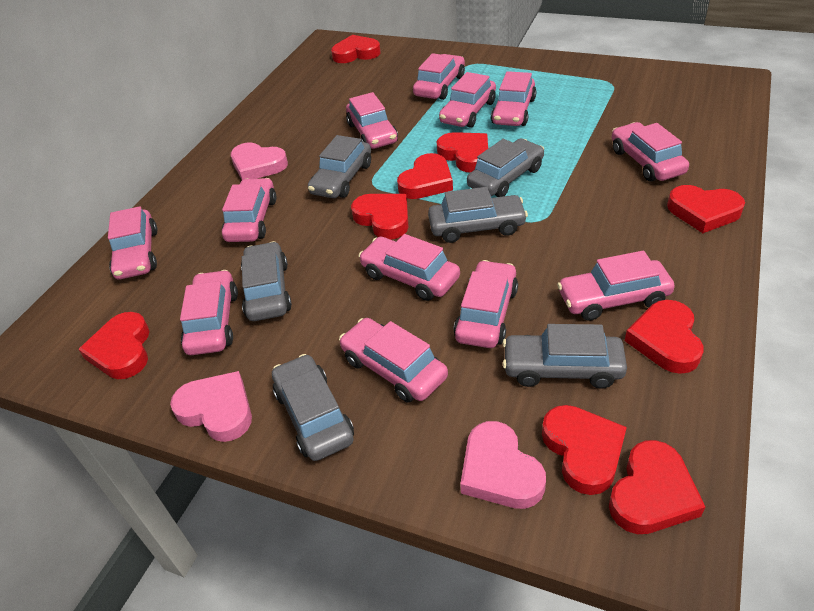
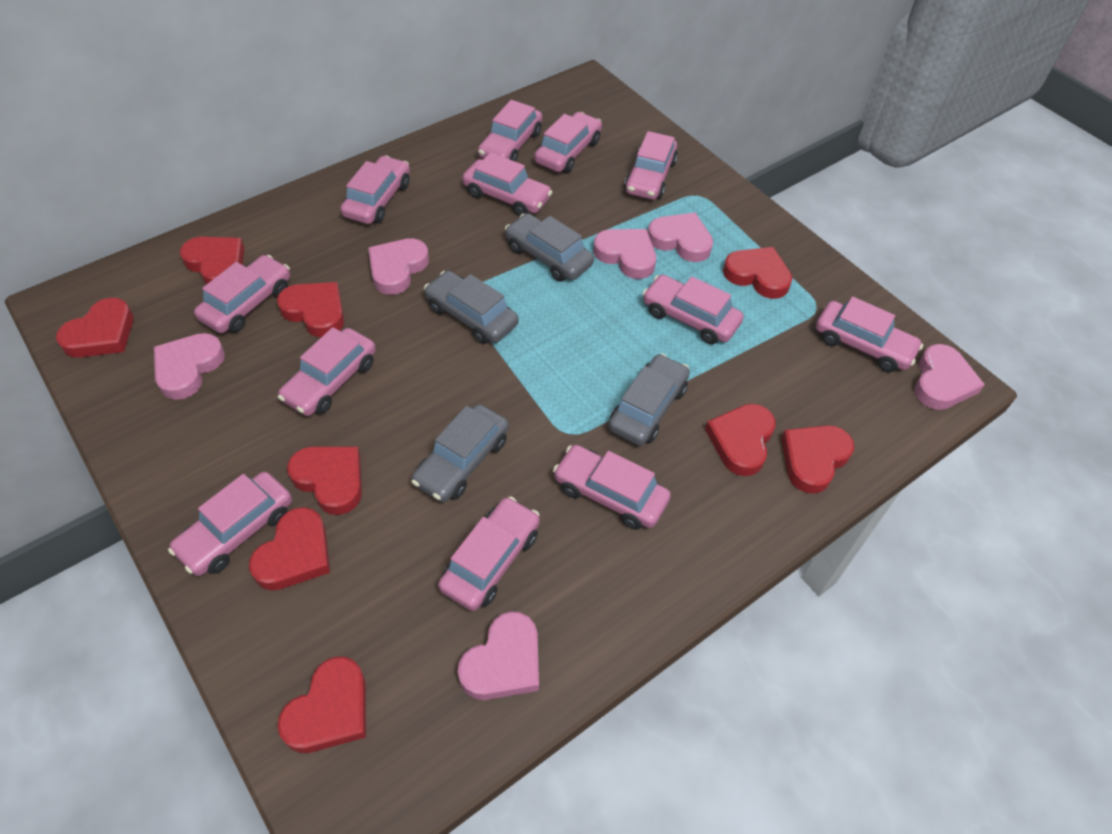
grey car: 6 -> 4
pink heart: 3 -> 6

